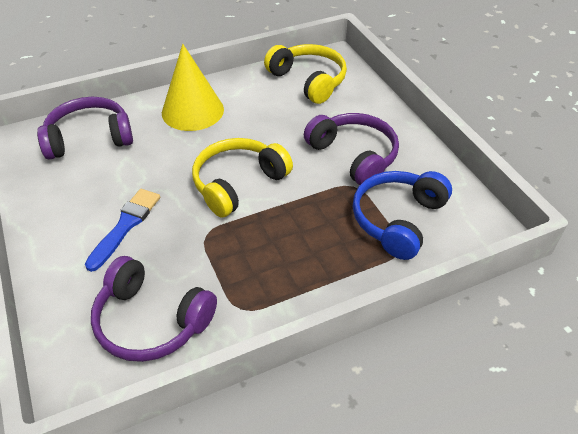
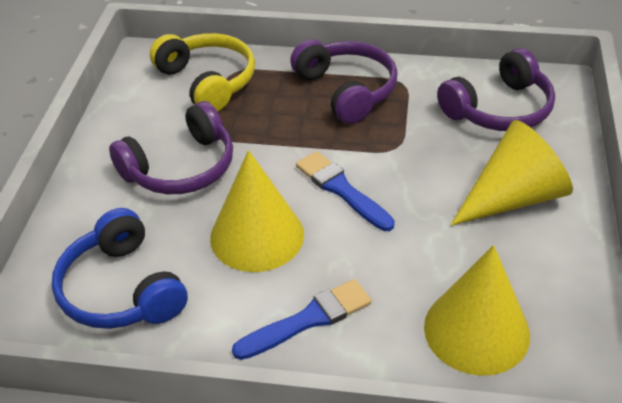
blue brush: 1 -> 2
yellow cone: 1 -> 3
yellow headphones: 2 -> 1

